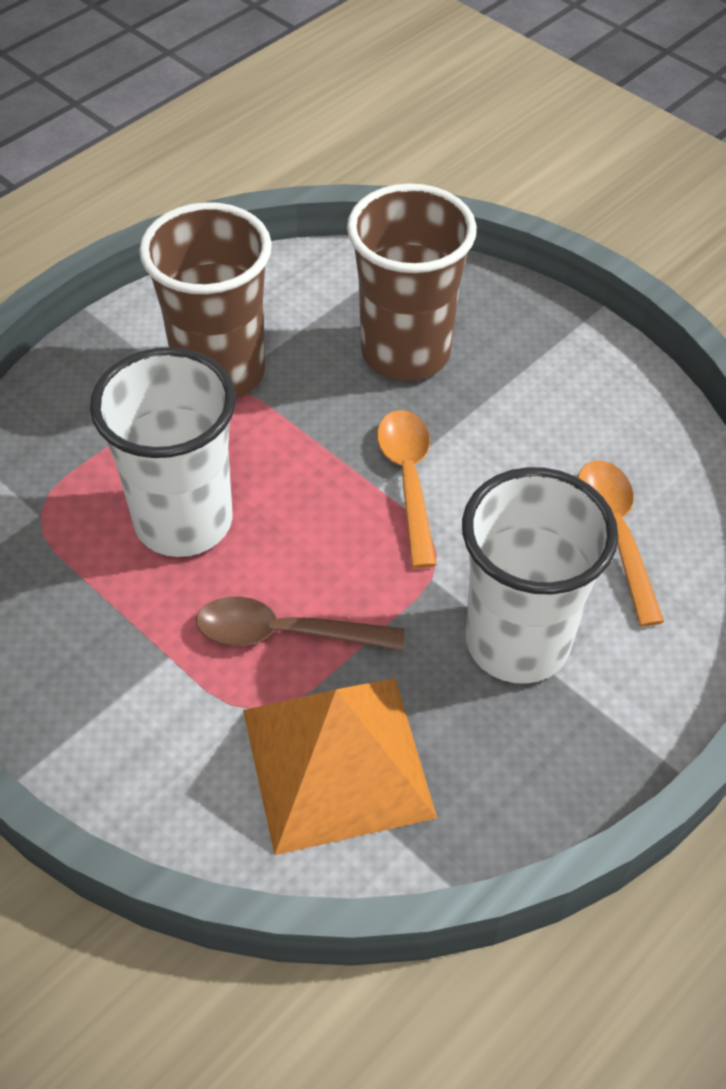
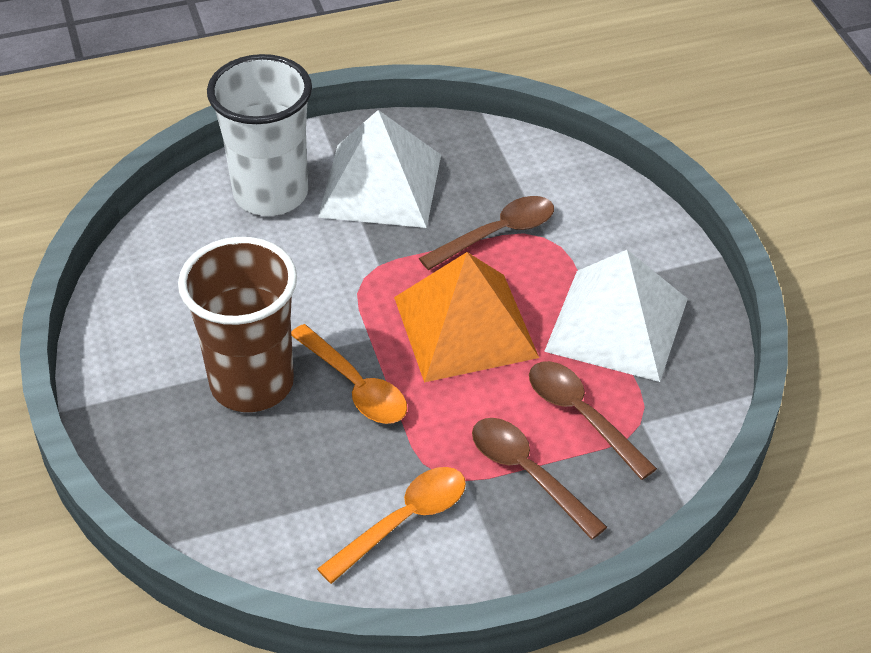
brown cup: 2 -> 1
brown spoon: 1 -> 3
white cup: 2 -> 1
white pyramid: 0 -> 2

